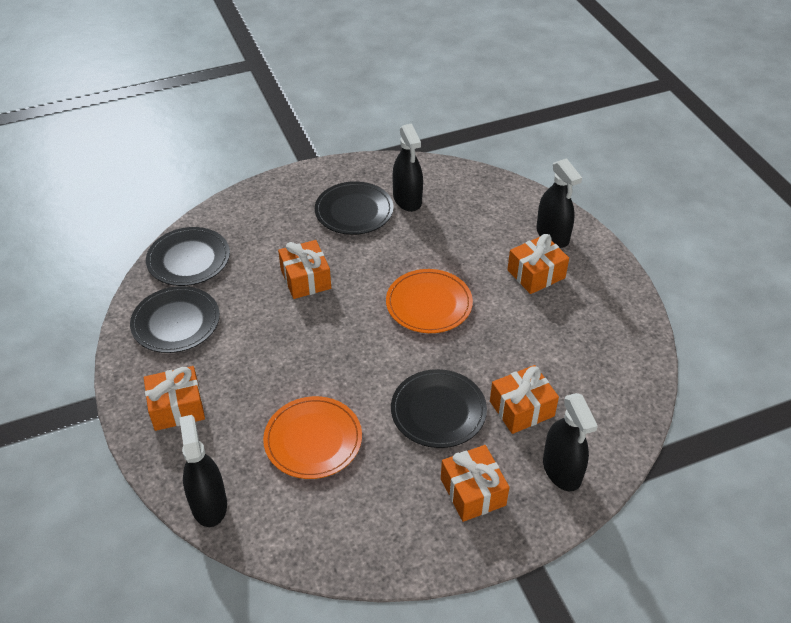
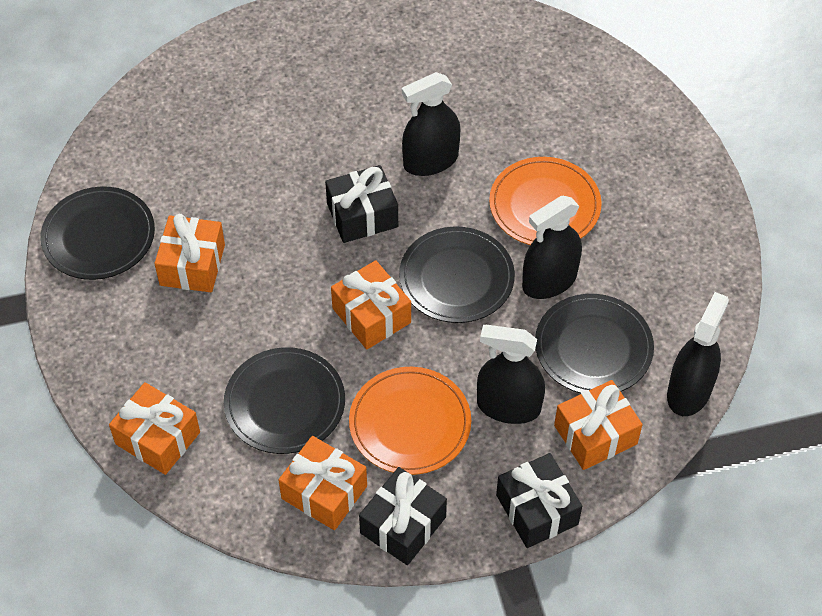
black gift: 0 -> 3

